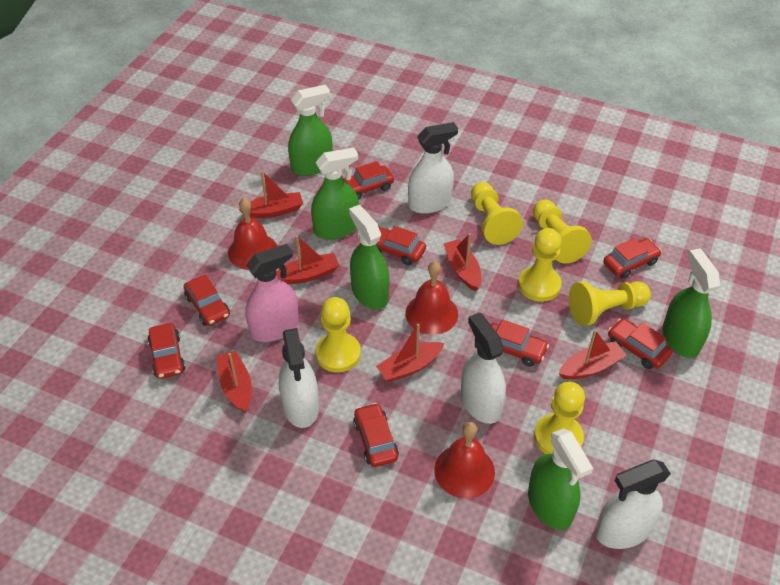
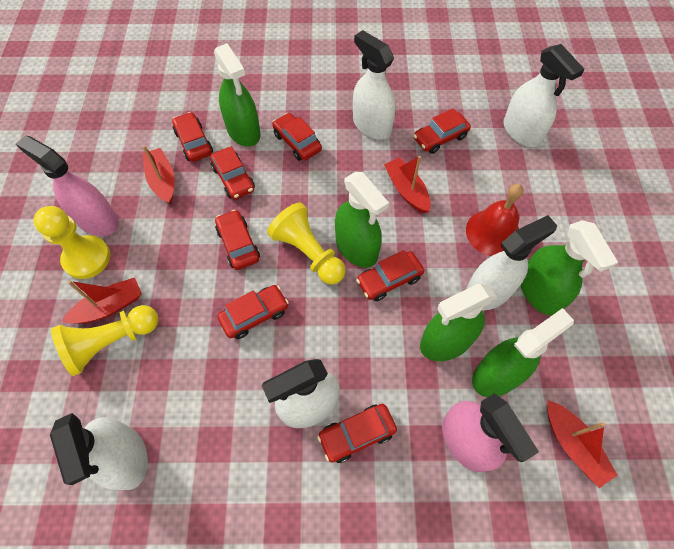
pink spray bottle: 1 -> 2
red bell: 3 -> 1
red boat: 6 -> 4
white spray bottle: 4 -> 5
yellow pawn: 6 -> 3

